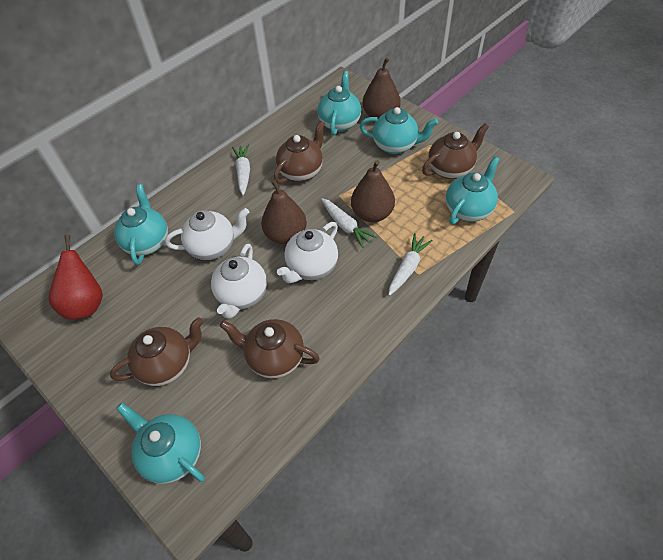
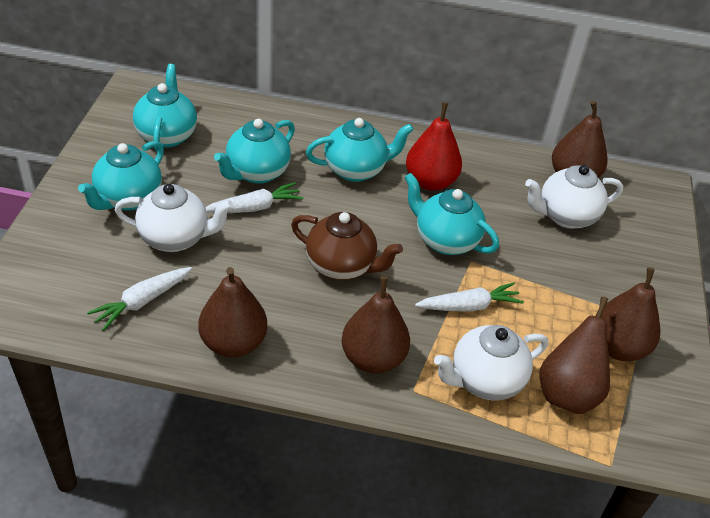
brown pear: 3 -> 5
brown teapot: 4 -> 1

